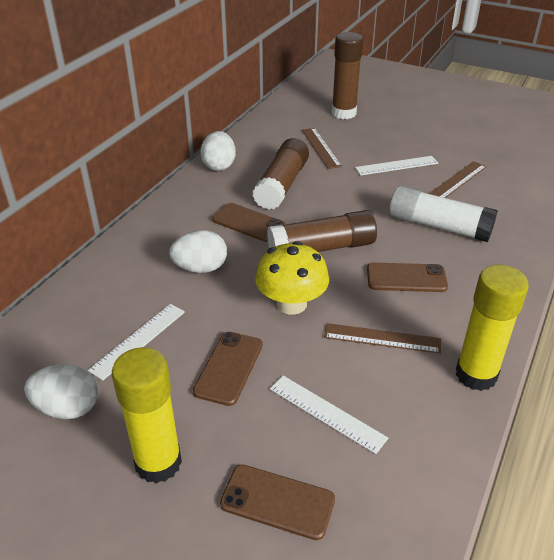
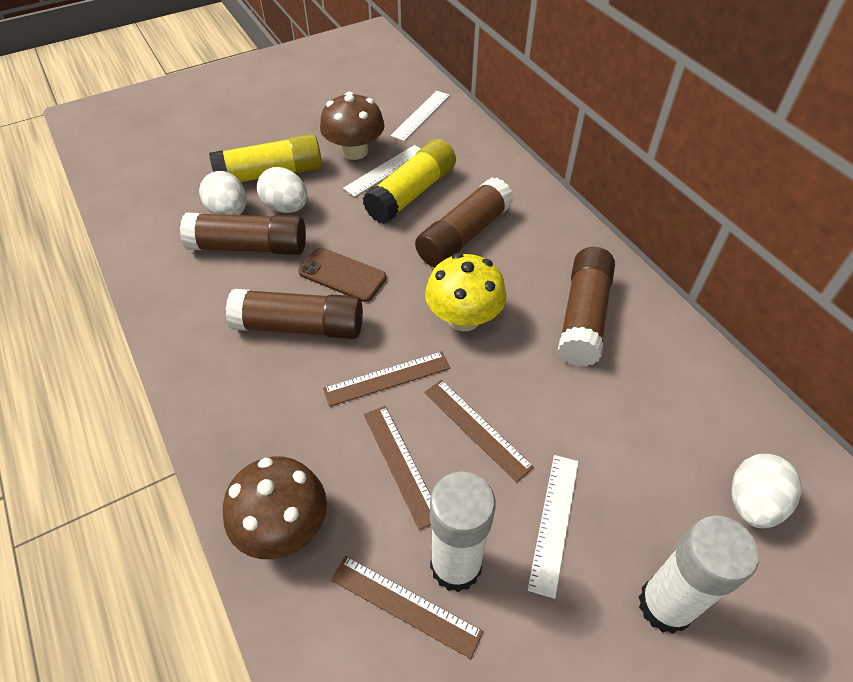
brown glue stick: 3 -> 4
brown mushroom: 0 -> 2
brown phone: 4 -> 1
brown ruler: 3 -> 4
white glue stick: 1 -> 2

